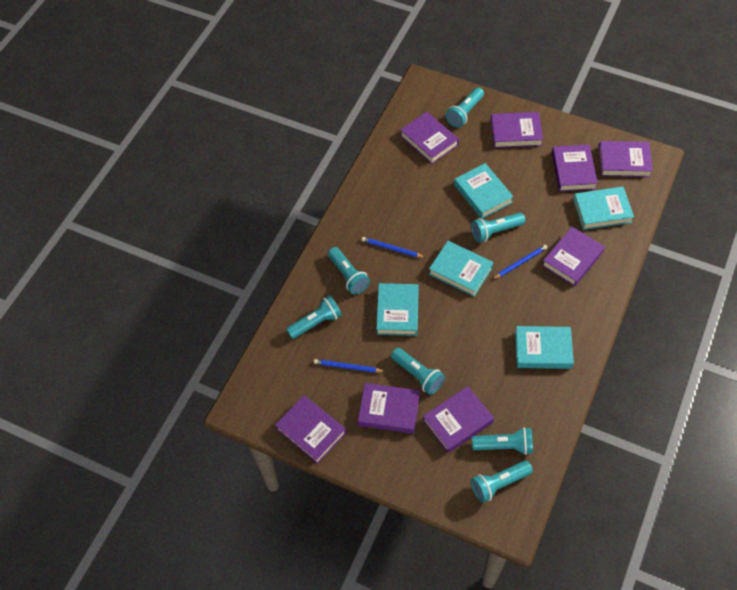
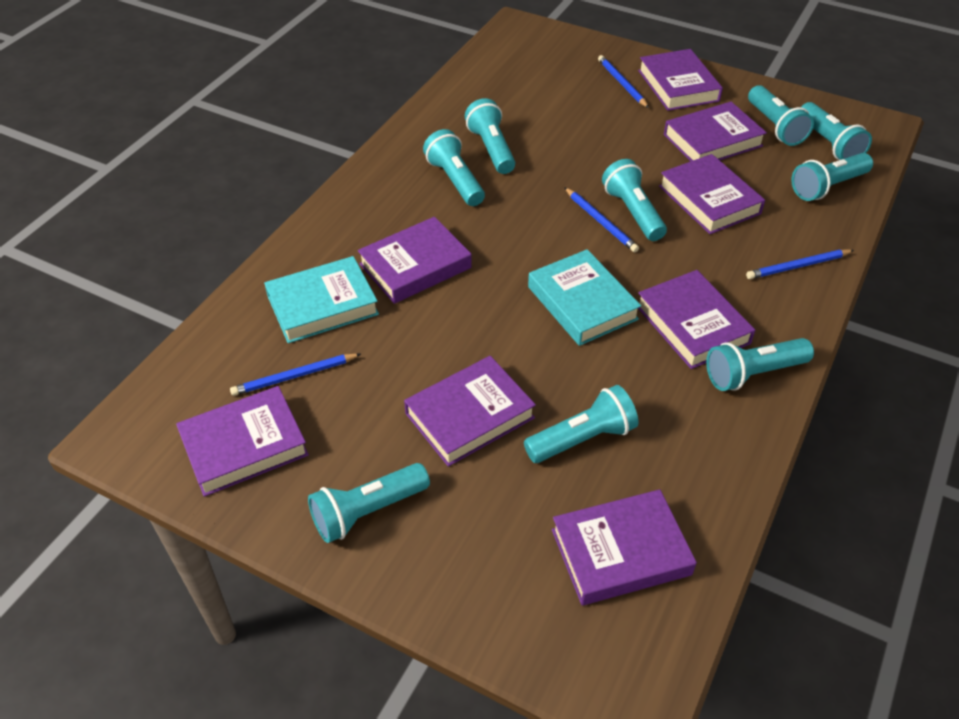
blue pencil: 3 -> 4
turquoise book: 5 -> 2
turquoise flashlight: 7 -> 9

